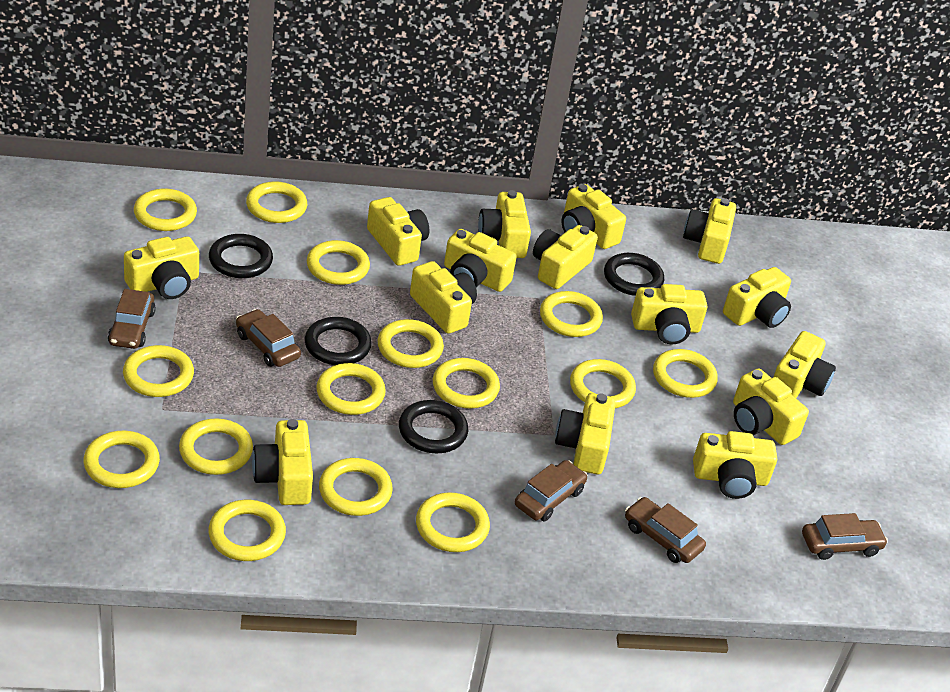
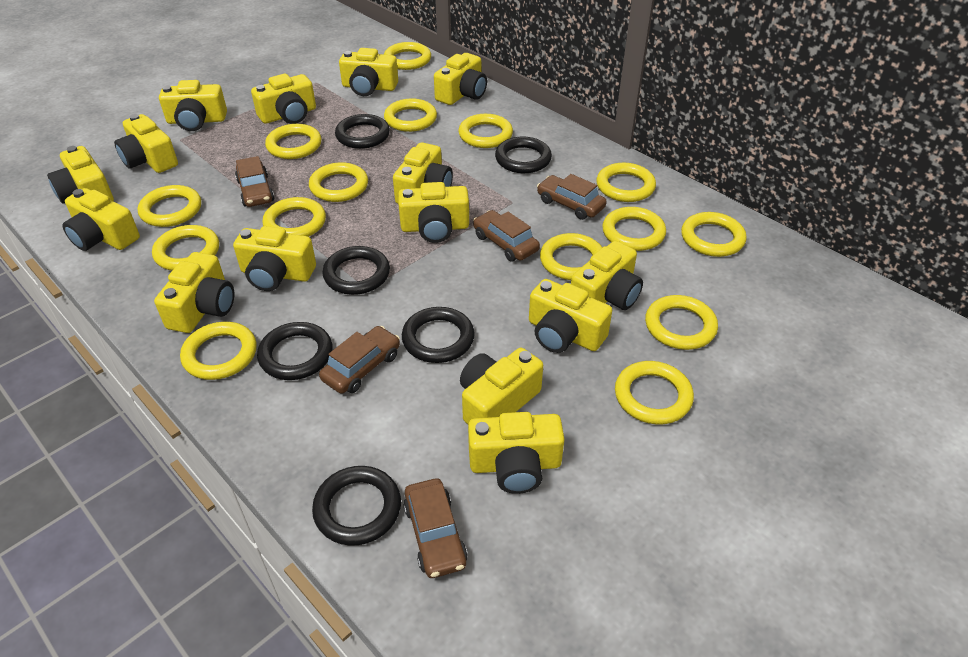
black ring: 4 -> 6

